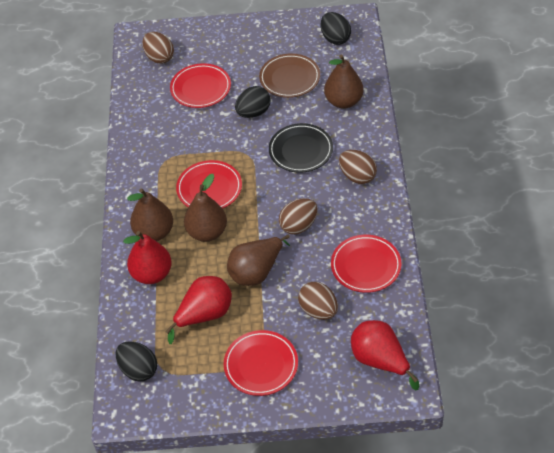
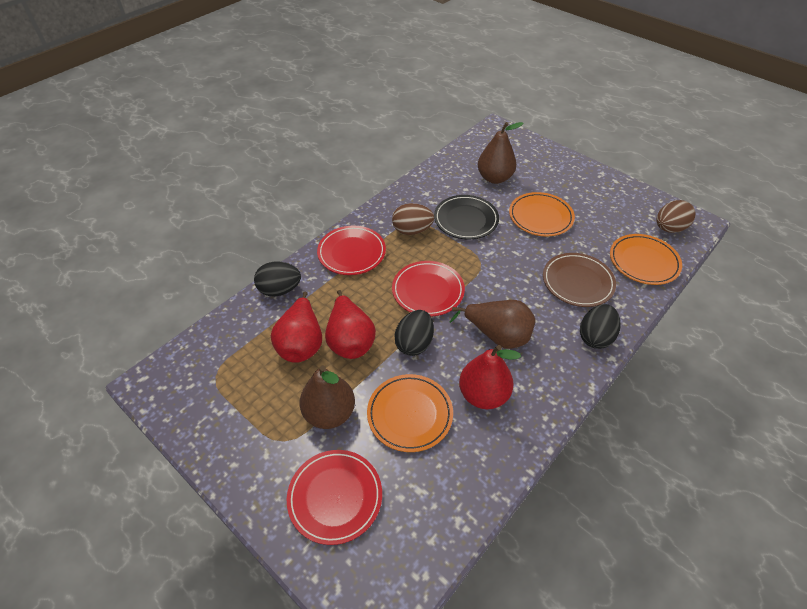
brown egg: 4 -> 2
brown pear: 4 -> 3
orange plate: 0 -> 3
red plate: 4 -> 3

